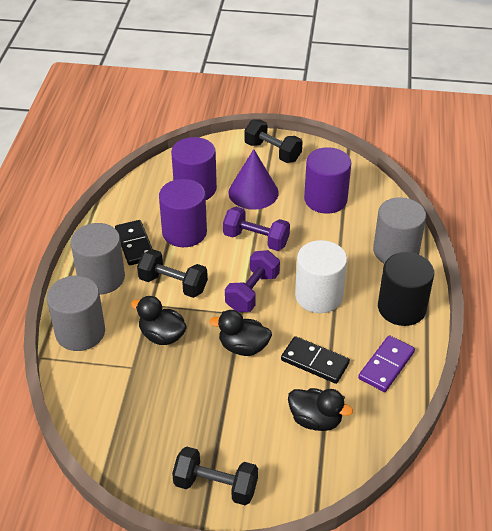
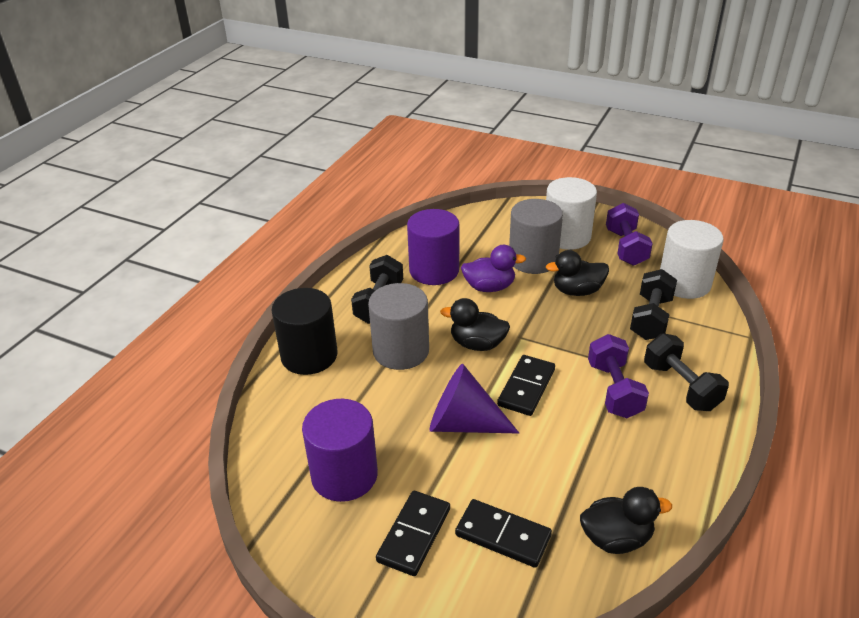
black domino: 2 -> 3
grey cylinder: 3 -> 2
purple cylinder: 3 -> 2
purple domino: 1 -> 0
purple duck: 0 -> 1
white cylinder: 1 -> 2

